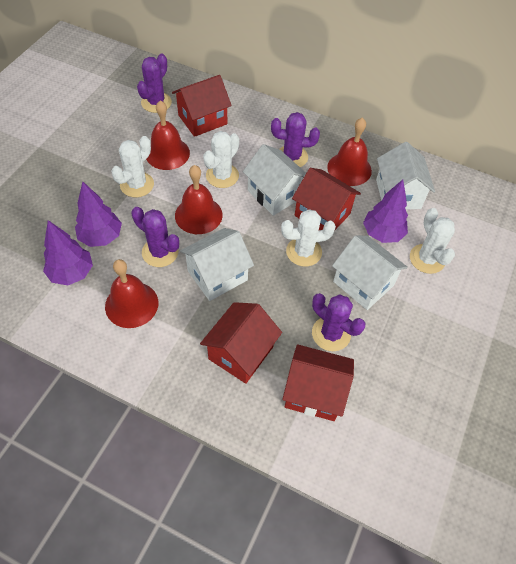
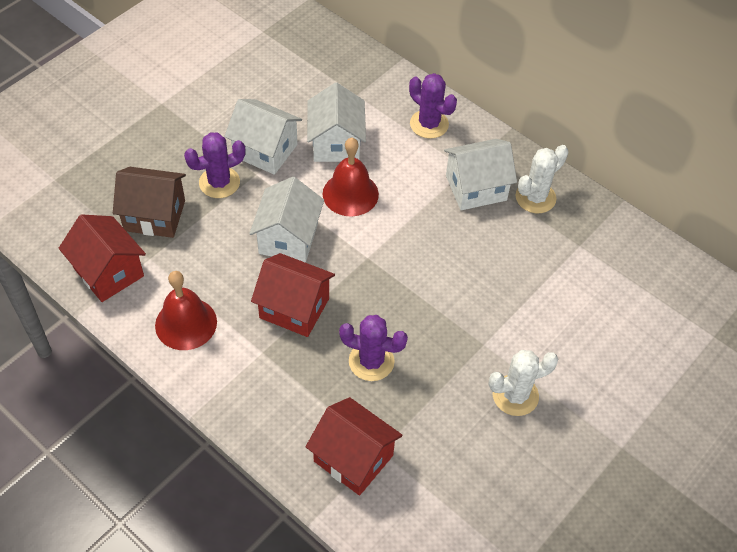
brown house: 0 -> 1
purple cactus: 4 -> 3
purple tree: 3 -> 0
red bell: 4 -> 2
red house: 4 -> 3
white cactus: 4 -> 2

